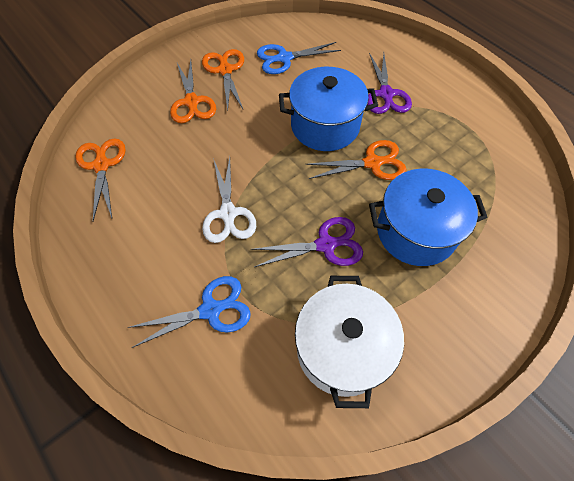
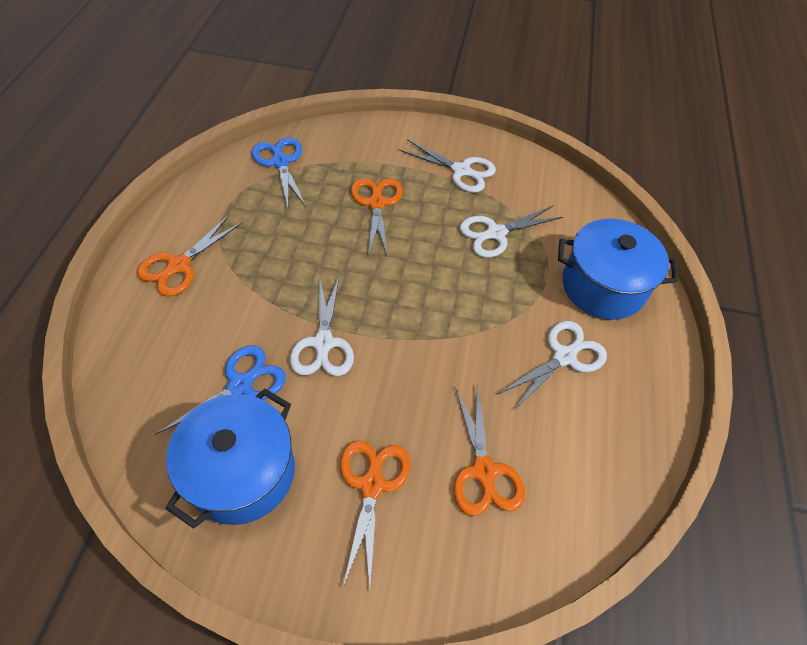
purple scissors: 2 -> 0
white pot: 1 -> 0
white scissors: 1 -> 4

